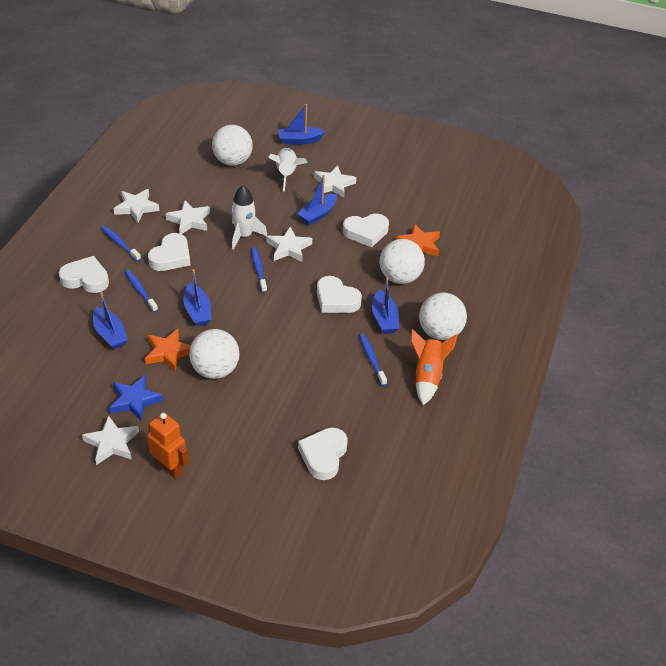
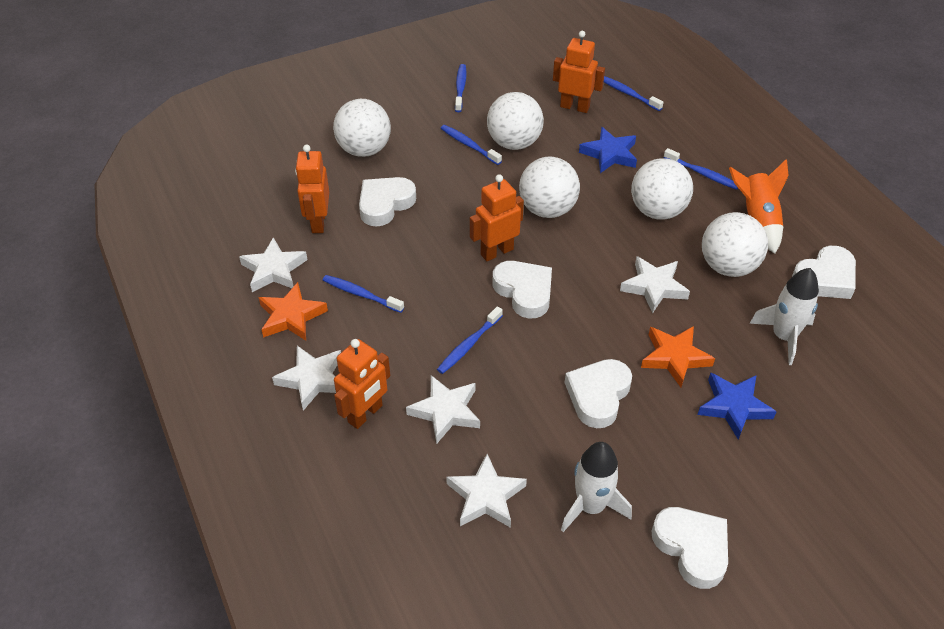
blue boat: 5 -> 0
blue star: 1 -> 2
blue toothbrush: 4 -> 6
orange robot: 1 -> 4
white ball: 4 -> 5

